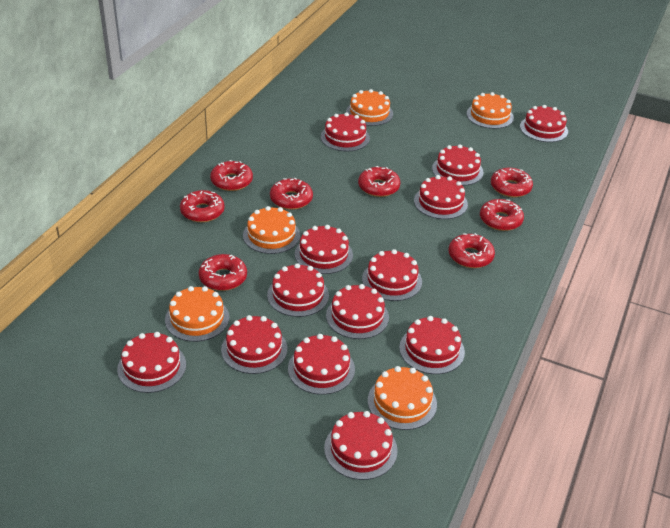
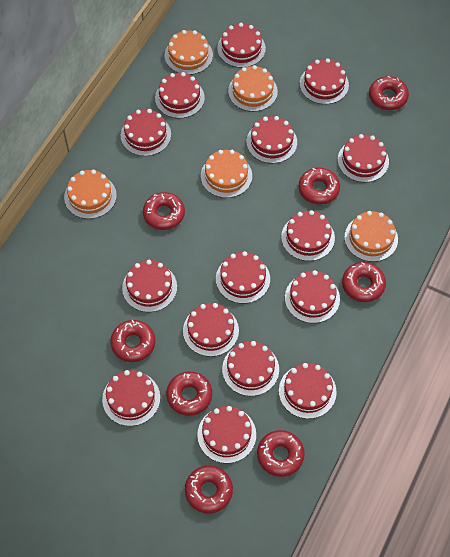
red cake: 13 -> 15

